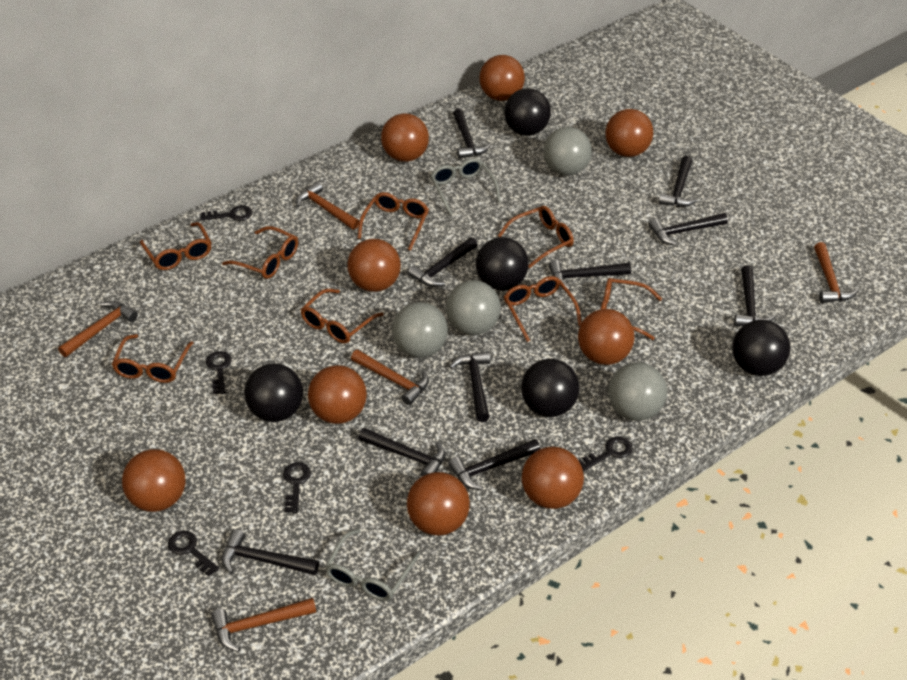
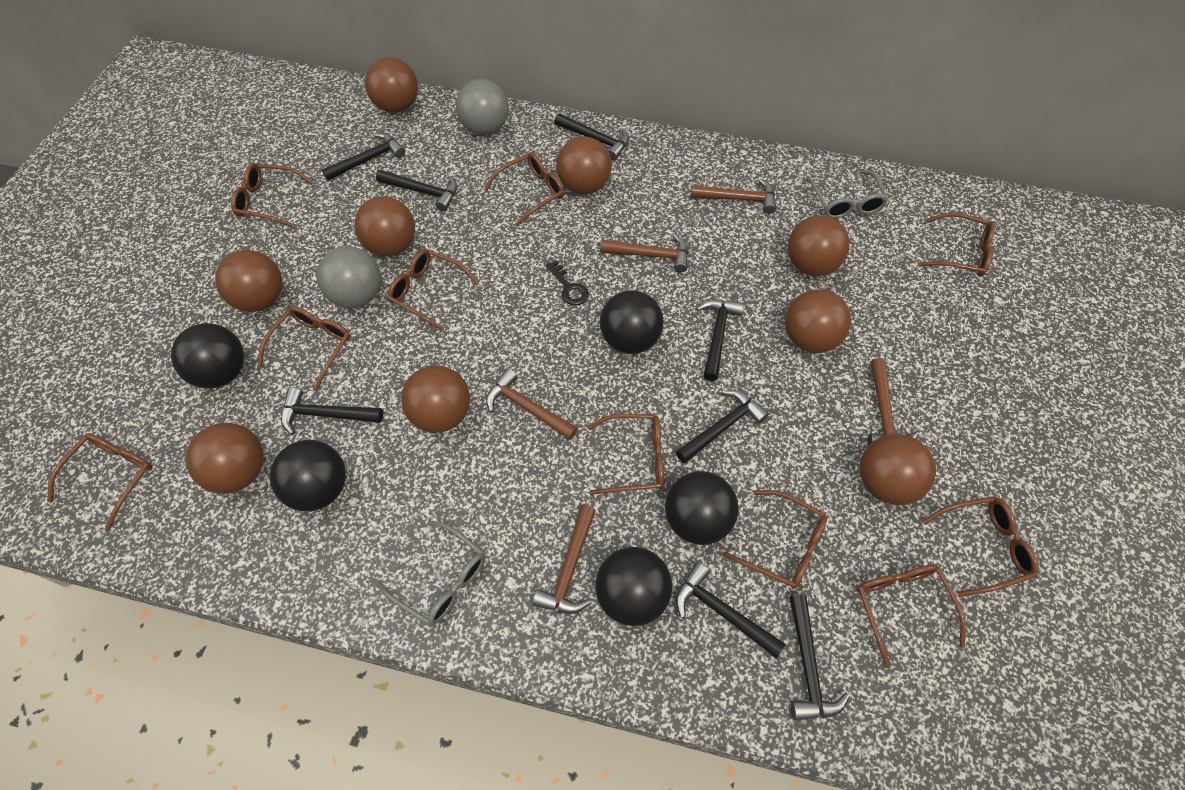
black hammer: 10 -> 8
black key: 5 -> 1
brown glasses: 8 -> 10
grey ball: 4 -> 2

